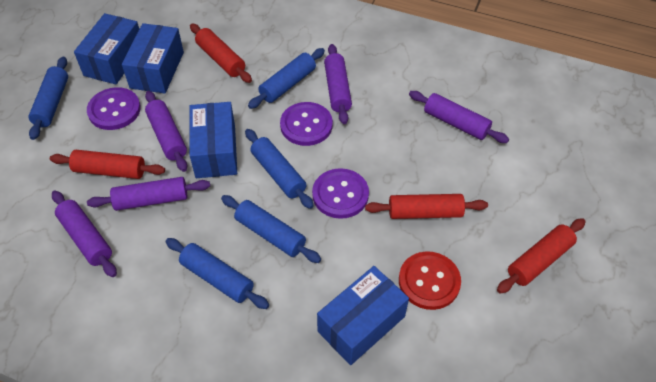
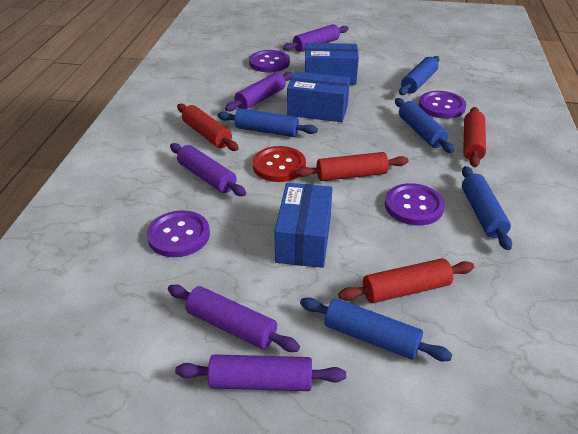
blue box: 4 -> 3
purple button: 3 -> 4

